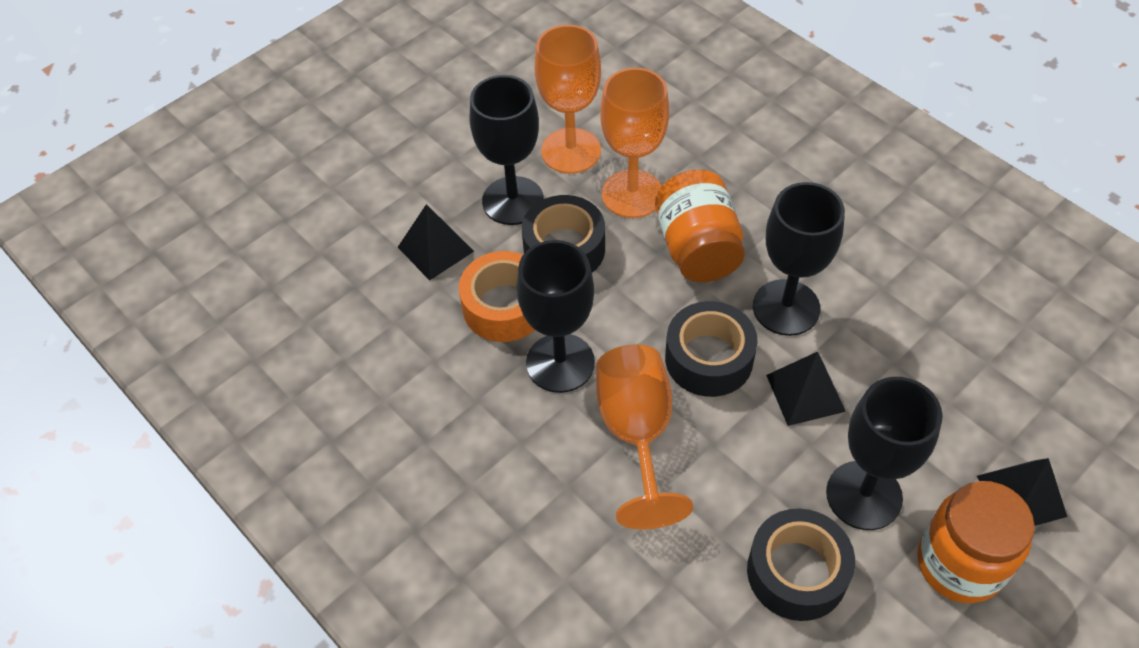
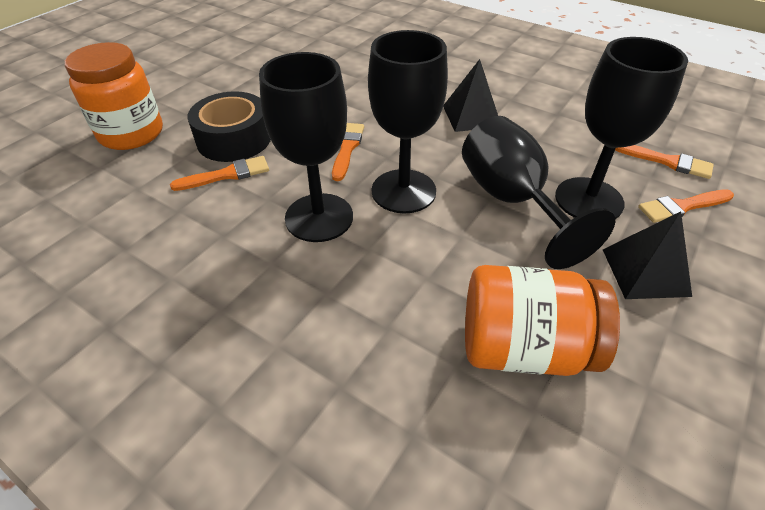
black pyramid: 3 -> 2
black tape: 3 -> 1
orange brush: 0 -> 4
orange goblet: 3 -> 0
orange tape: 1 -> 0

